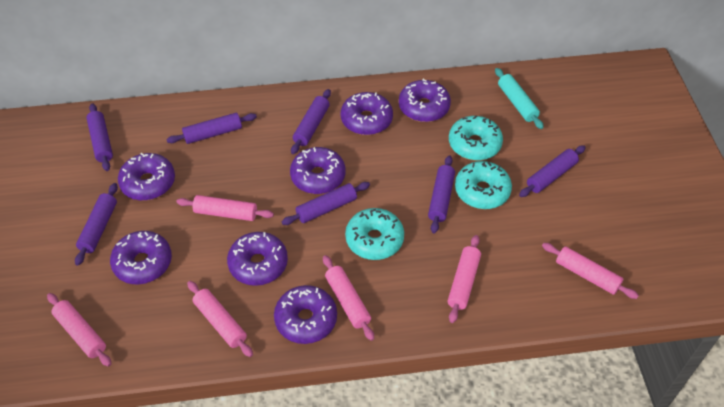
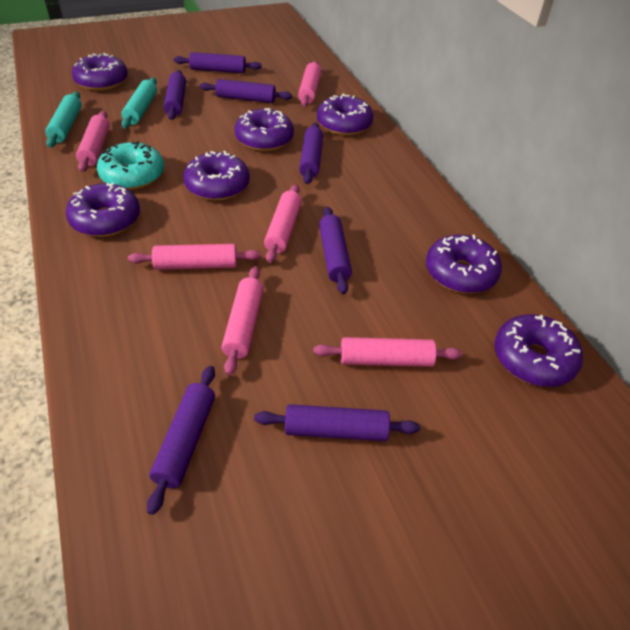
turquoise donut: 3 -> 1
turquoise rolling pin: 1 -> 2

